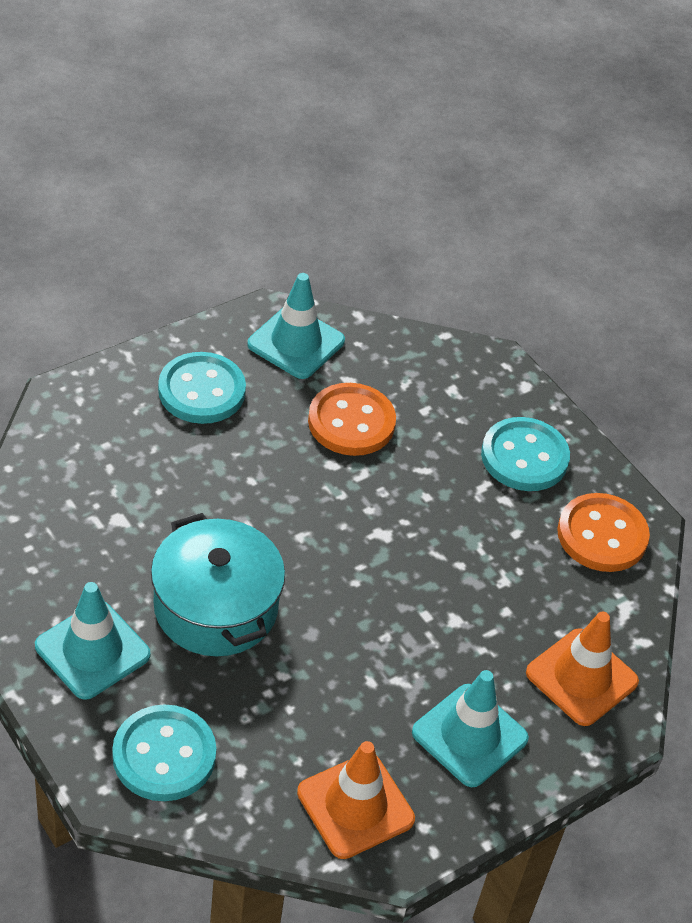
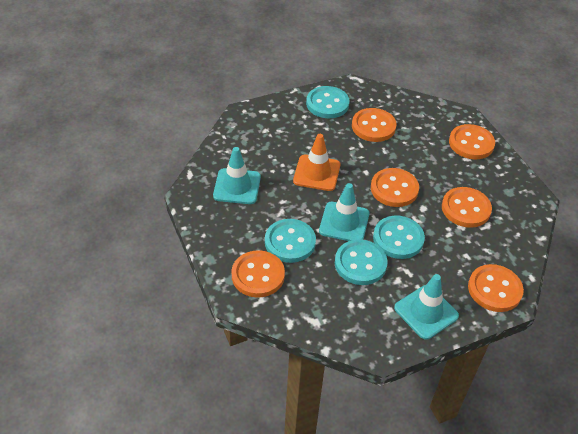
orange button: 2 -> 6
orange traffic cone: 2 -> 1
turquoise button: 3 -> 4
turquoise pot: 1 -> 0

